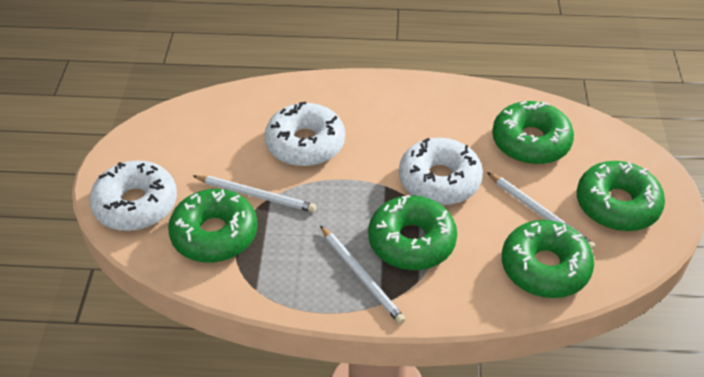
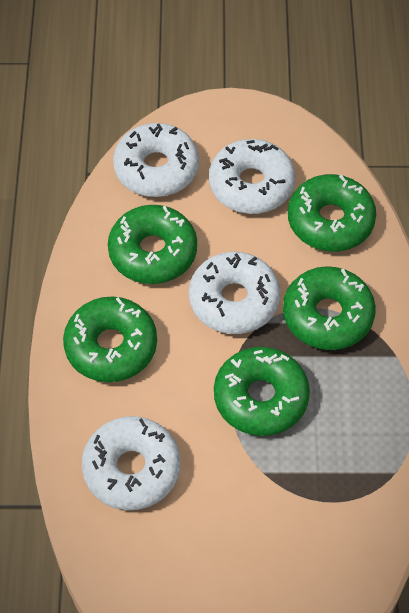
white donut: 3 -> 4
white pencil: 3 -> 0

